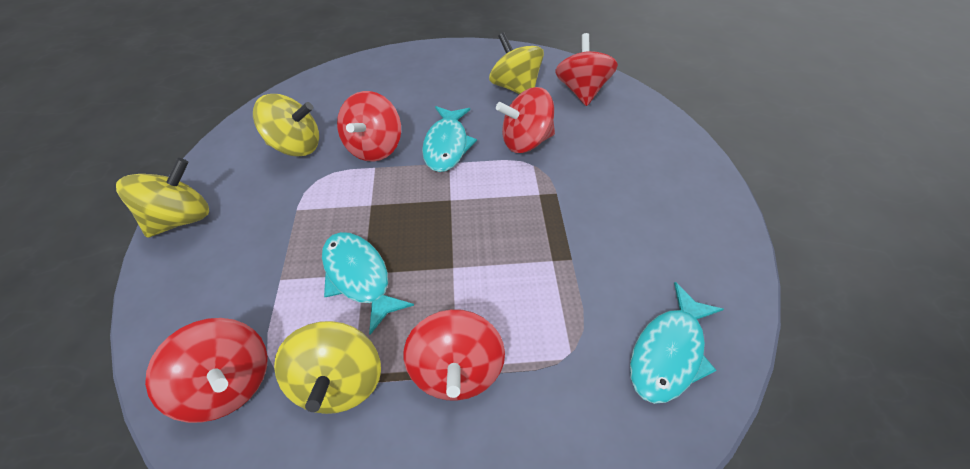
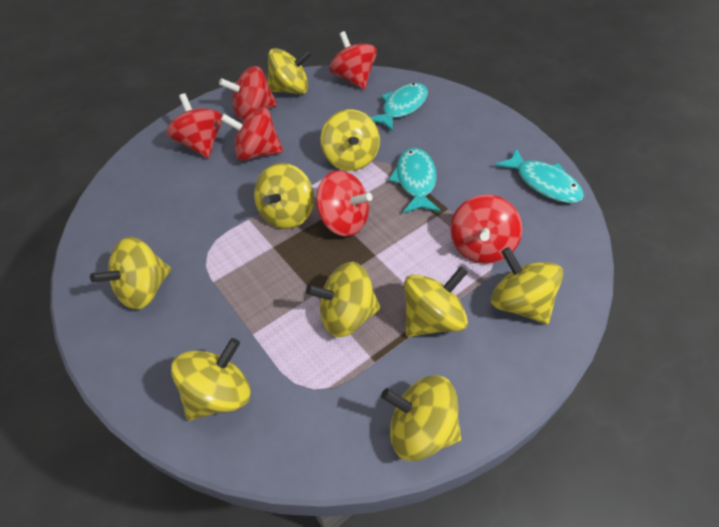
red spinning top: 5 -> 6
yellow spinning top: 4 -> 9

